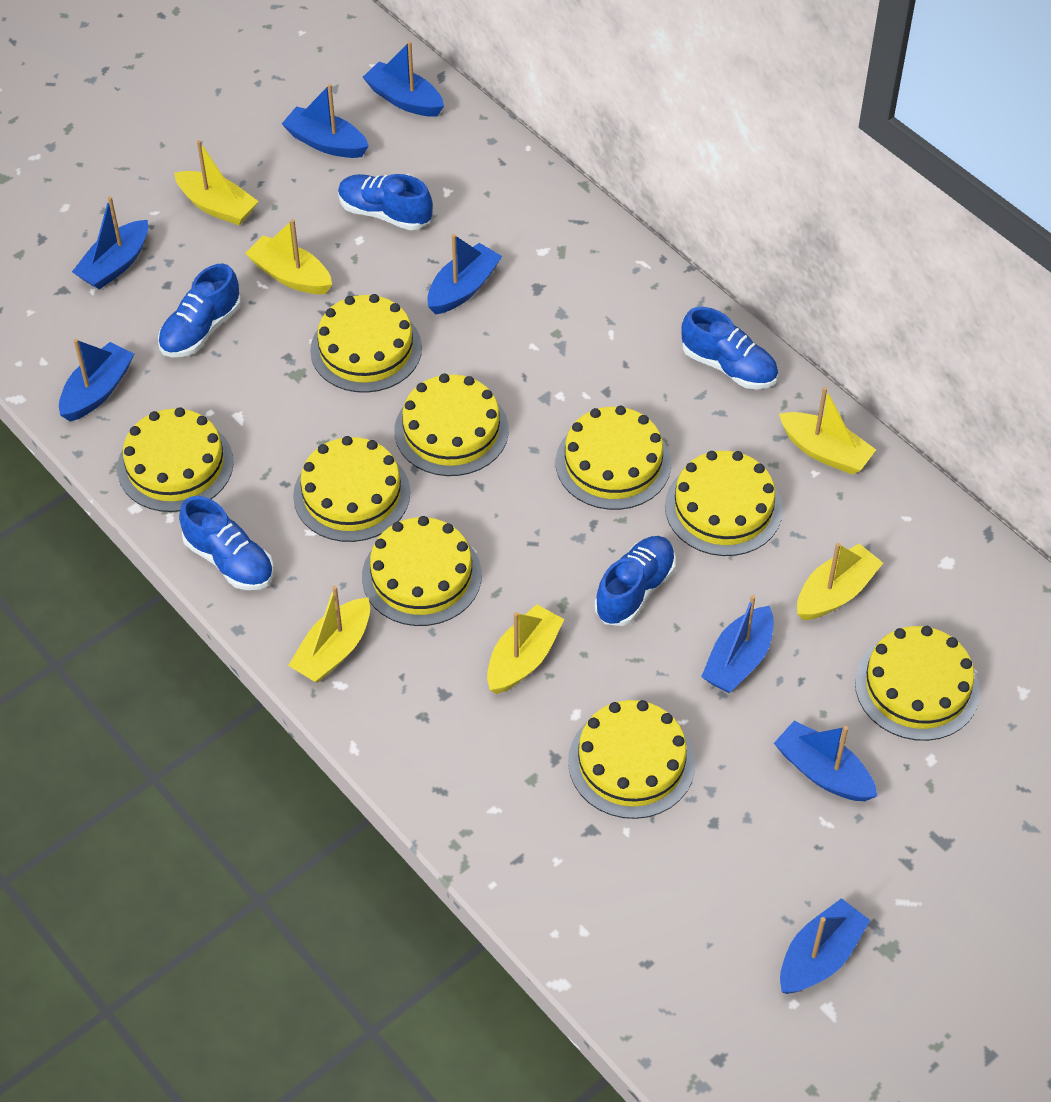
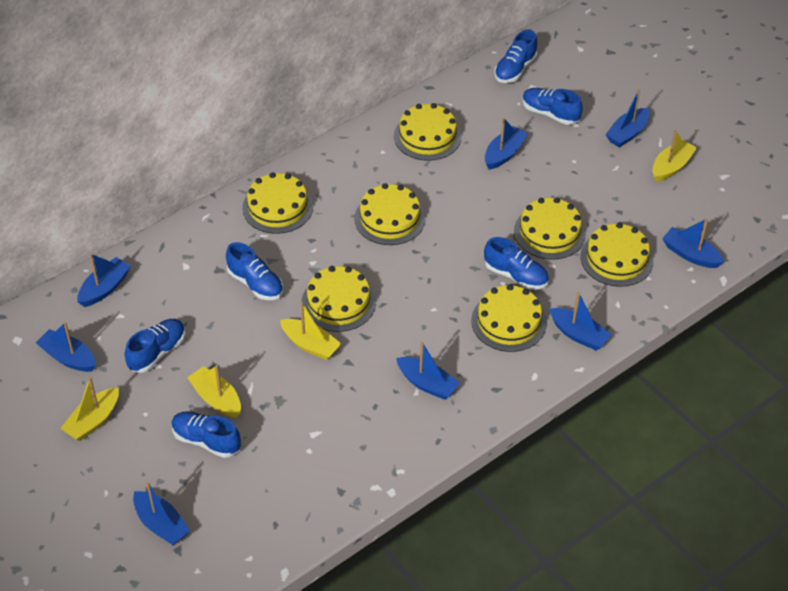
blue shoe: 5 -> 6
yellow boat: 6 -> 4
yellow cake: 9 -> 7

